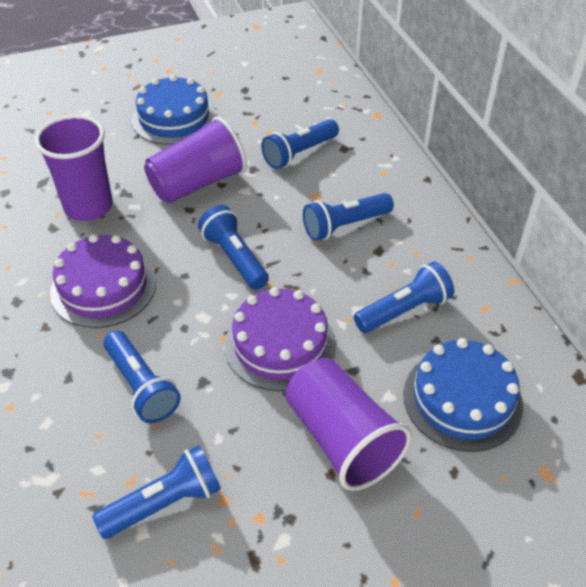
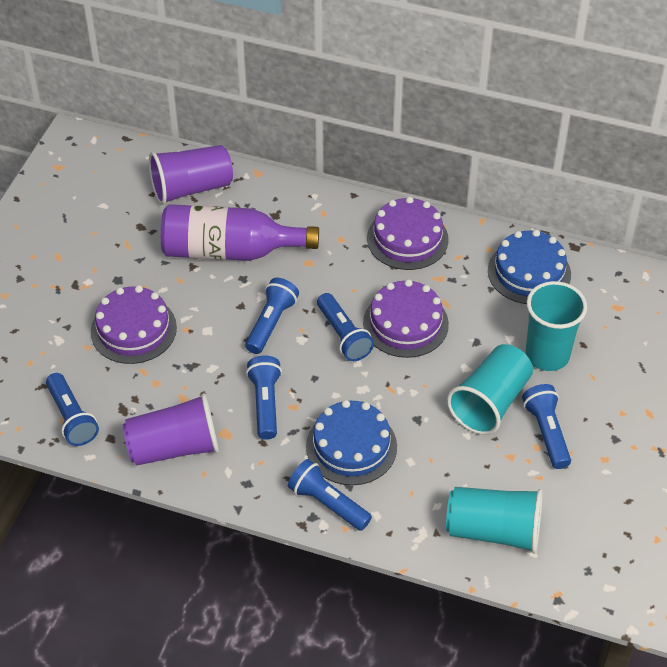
purple bottle: 0 -> 1
purple cake: 2 -> 3
purple cup: 3 -> 2
turquoise cup: 0 -> 3

